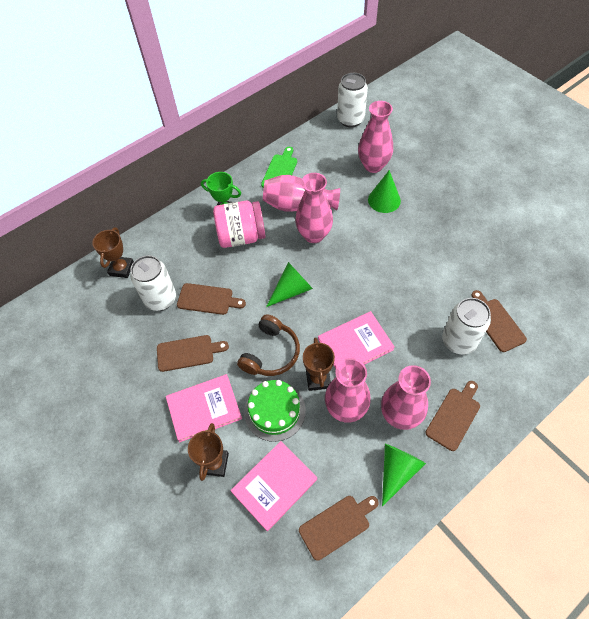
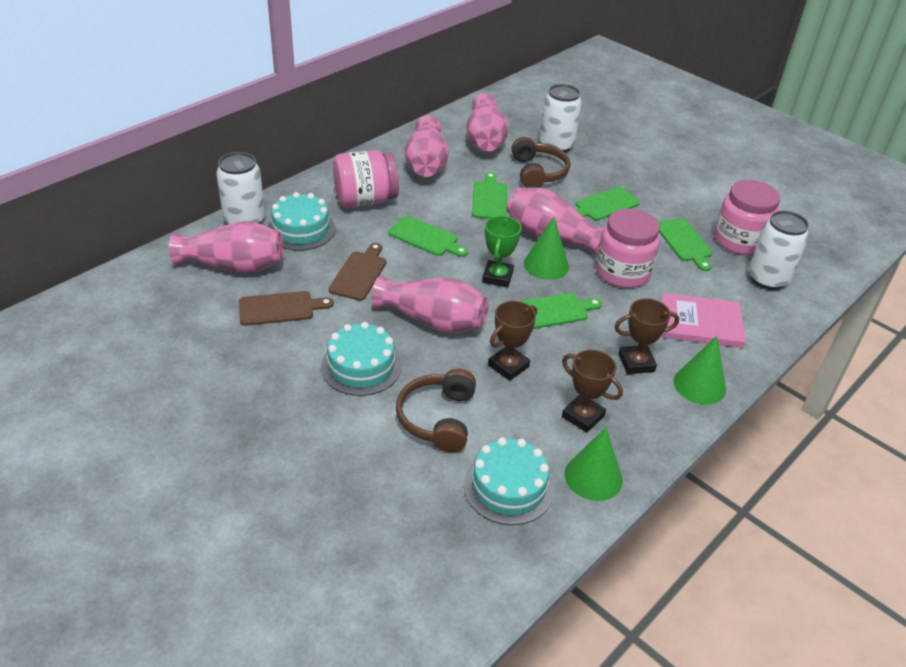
brown cutting board: 5 -> 2
brown headphones: 1 -> 2
green cake: 1 -> 0
green cutting board: 1 -> 5
pink book: 3 -> 1
pink jar: 1 -> 3
turquoise cake: 0 -> 3

